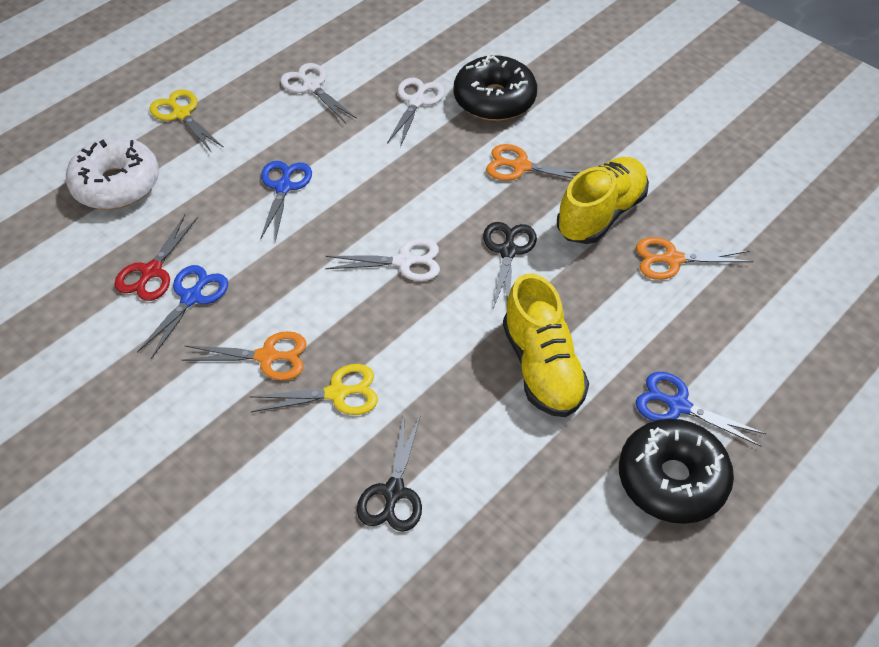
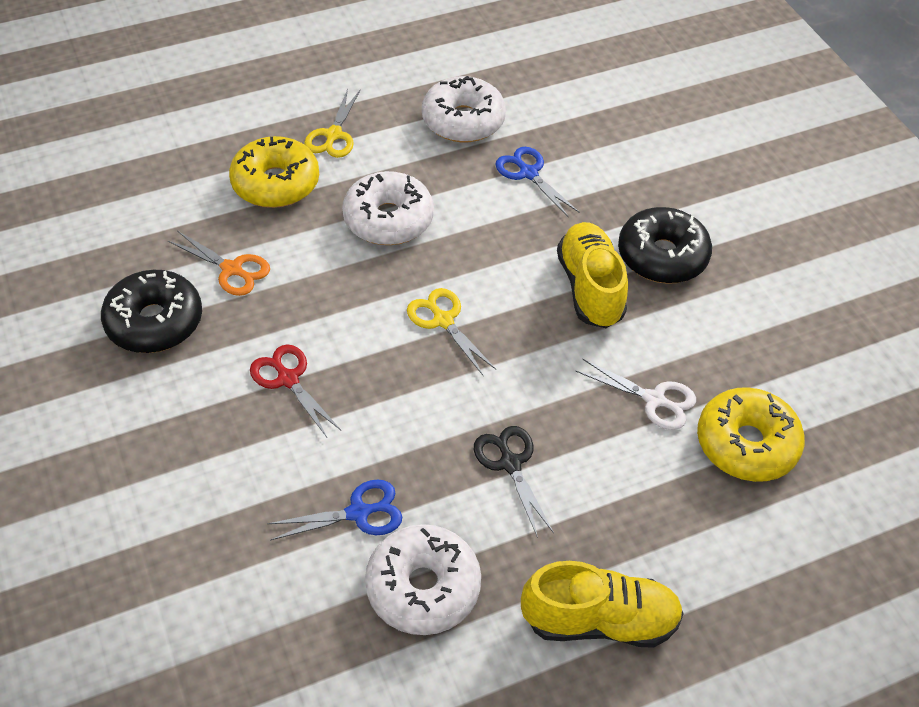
black scissors: 2 -> 1
blue scissors: 3 -> 2
orange scissors: 3 -> 1
white donut: 1 -> 3
white scissors: 3 -> 1
yellow donut: 0 -> 2

